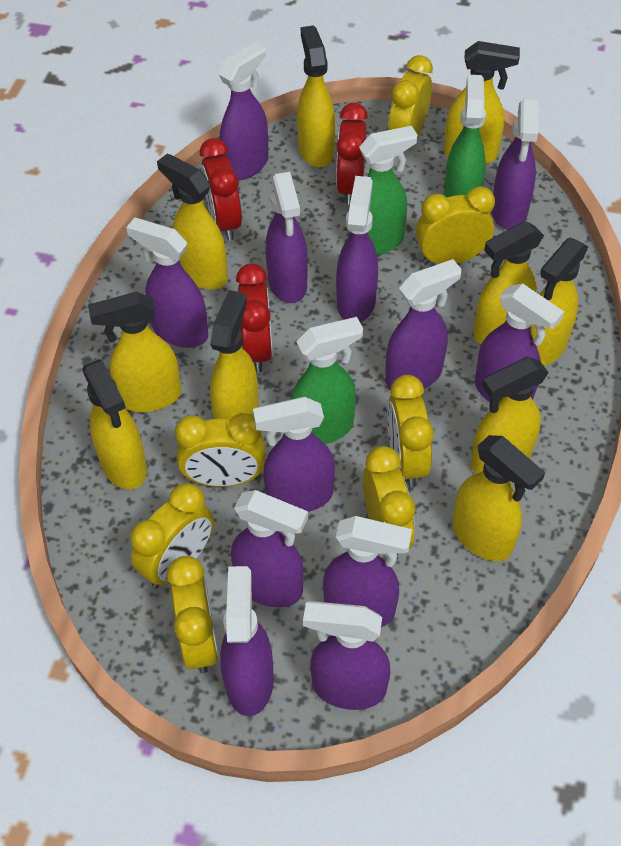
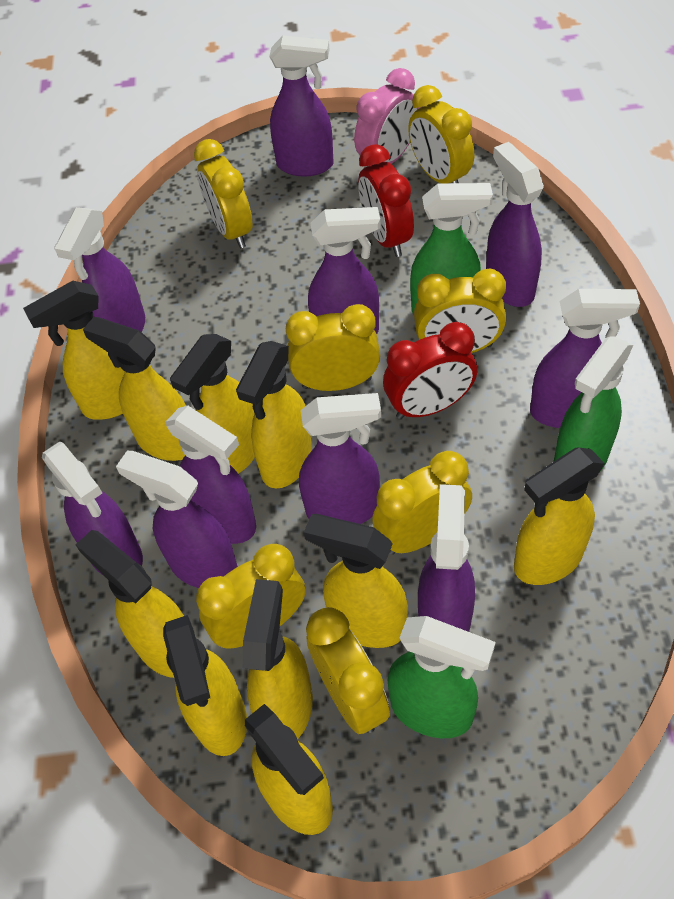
pink clock: 0 -> 1
purple spray bottle: 12 -> 10
red clock: 3 -> 2

